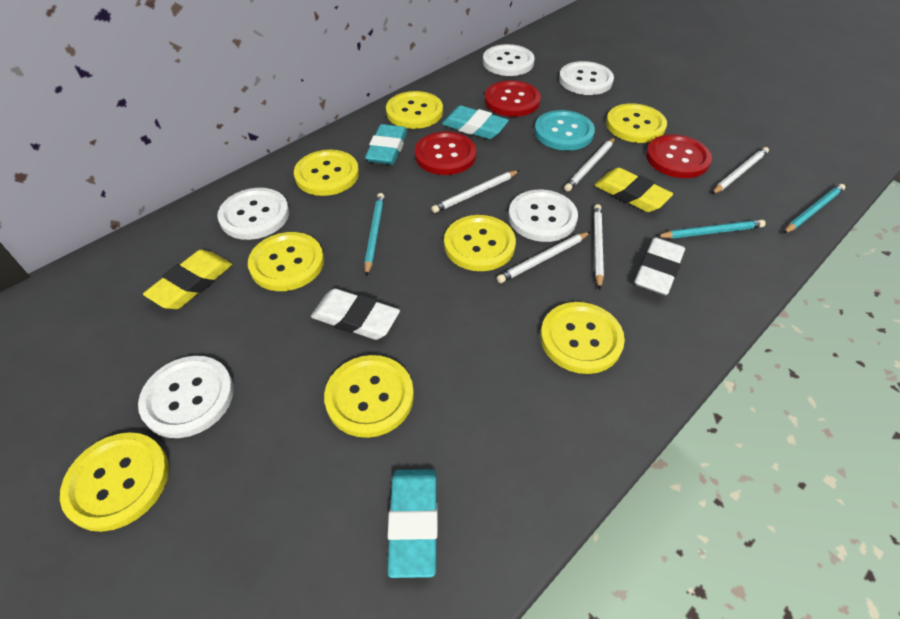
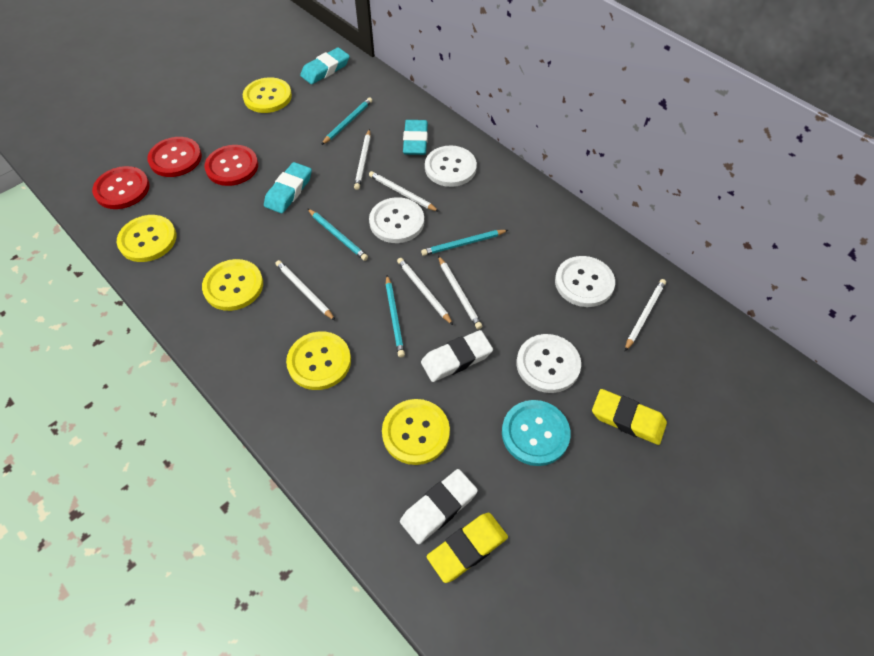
turquoise pencil: 3 -> 4
white button: 5 -> 4
white pencil: 5 -> 6
yellow button: 8 -> 5

